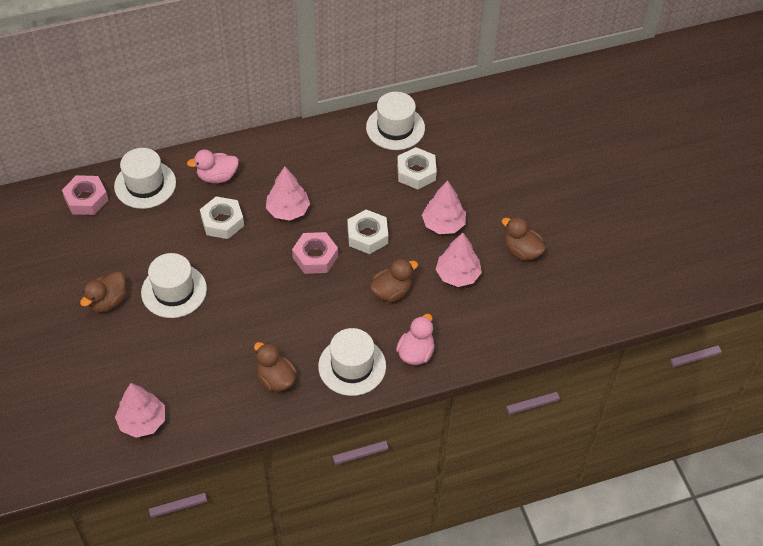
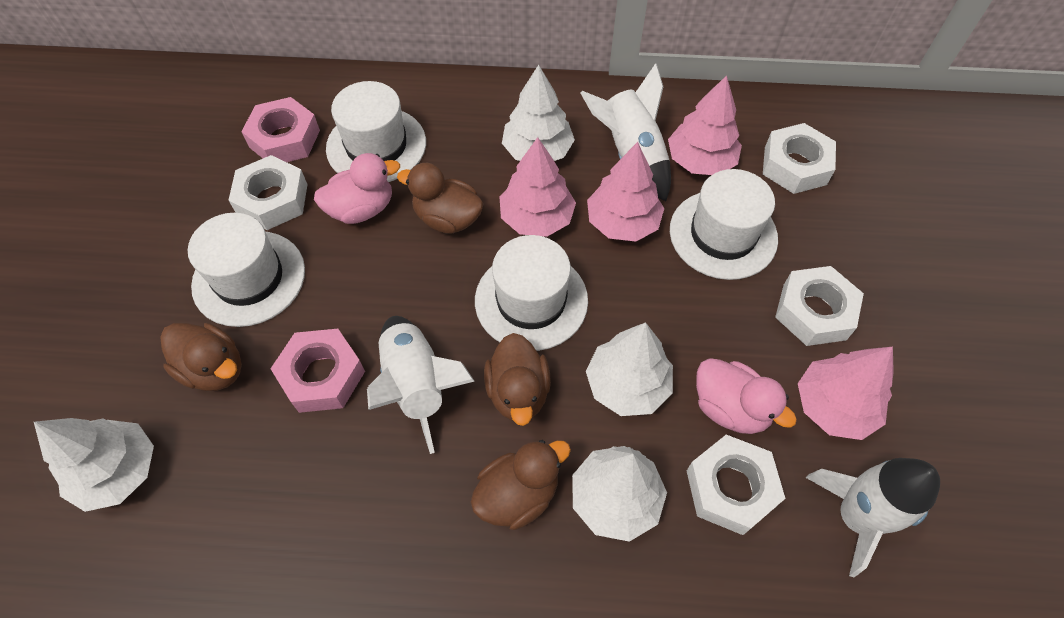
white nut: 3 -> 4
white rocket: 0 -> 3
white tree: 0 -> 4

